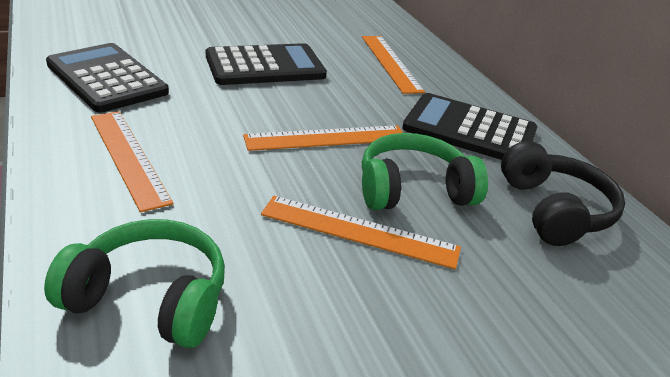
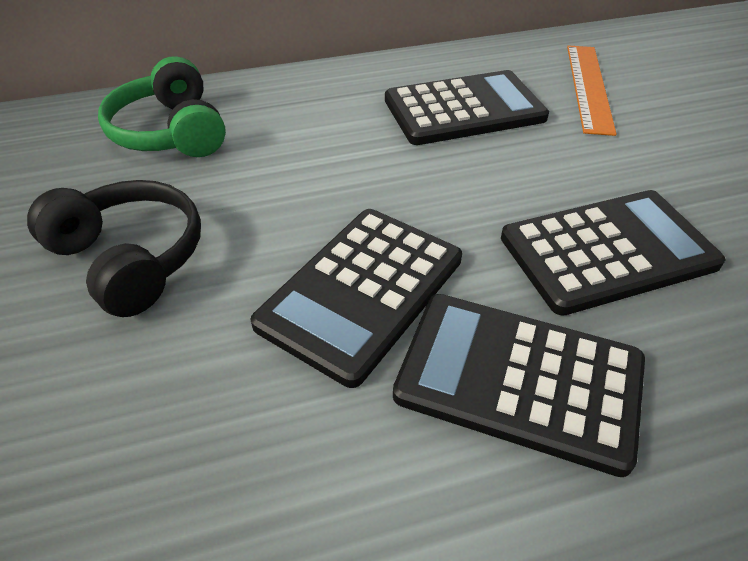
black calculator: 3 -> 4
green headphones: 2 -> 1
orange ruler: 4 -> 1

